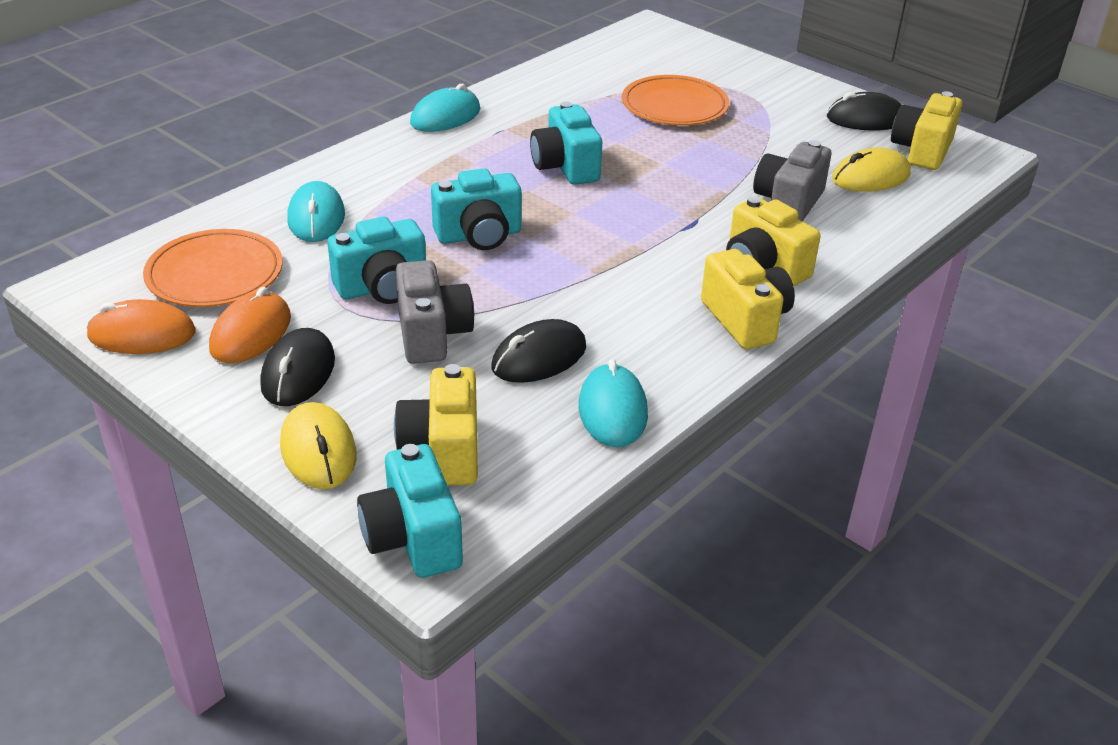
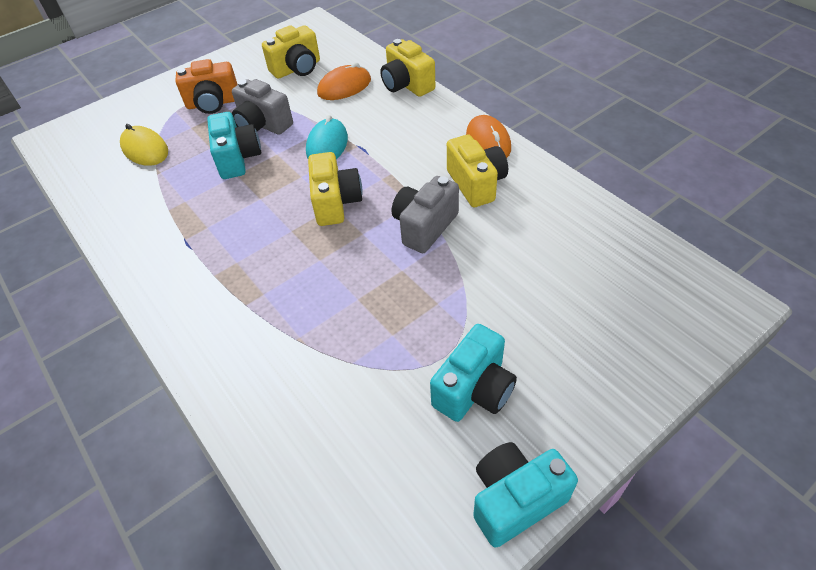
black mouse: 3 -> 0
orange camera: 0 -> 1
orange plate: 2 -> 0
turquoise camera: 4 -> 3
turquoise mouse: 3 -> 1
yellow mouse: 2 -> 1

